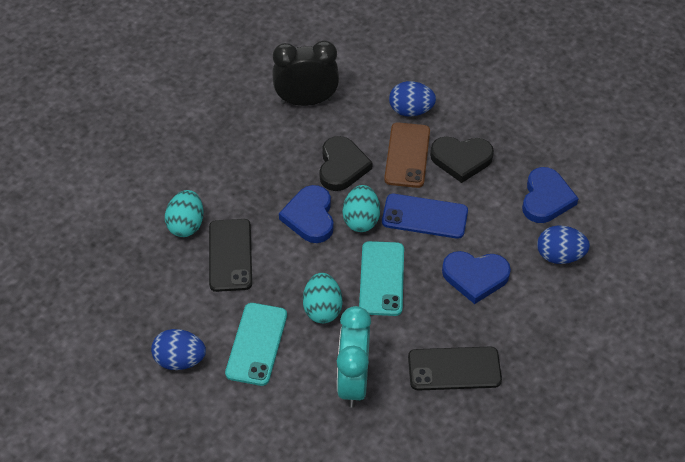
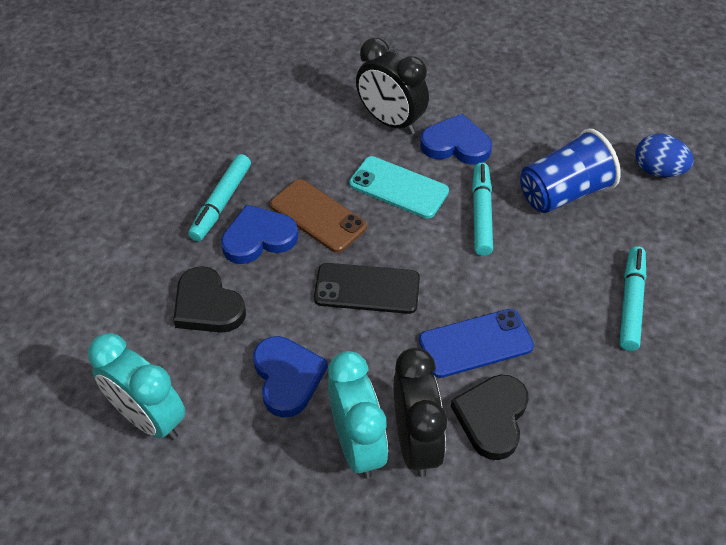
black clock: 1 -> 2
black phone: 2 -> 1
blue cup: 0 -> 1
blue egg: 3 -> 1
turquoise clock: 1 -> 2
turquoise egg: 3 -> 0
turquoise marker: 0 -> 3
turquoise phone: 2 -> 1

